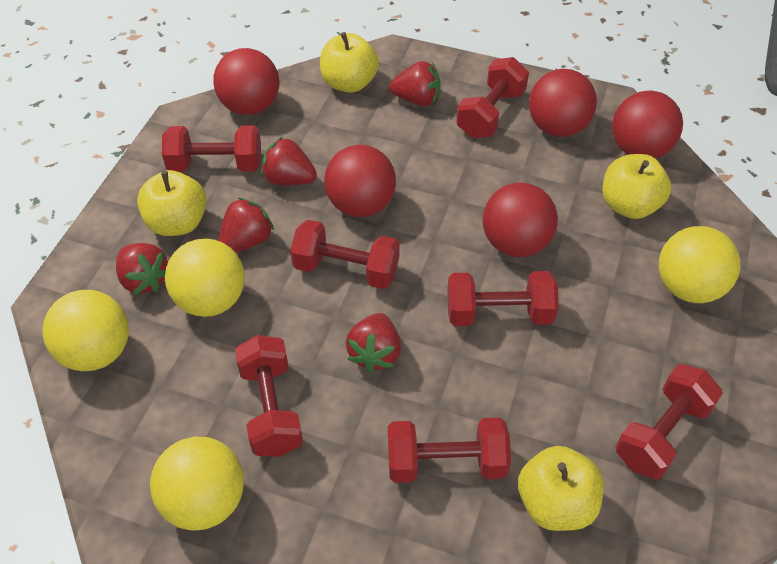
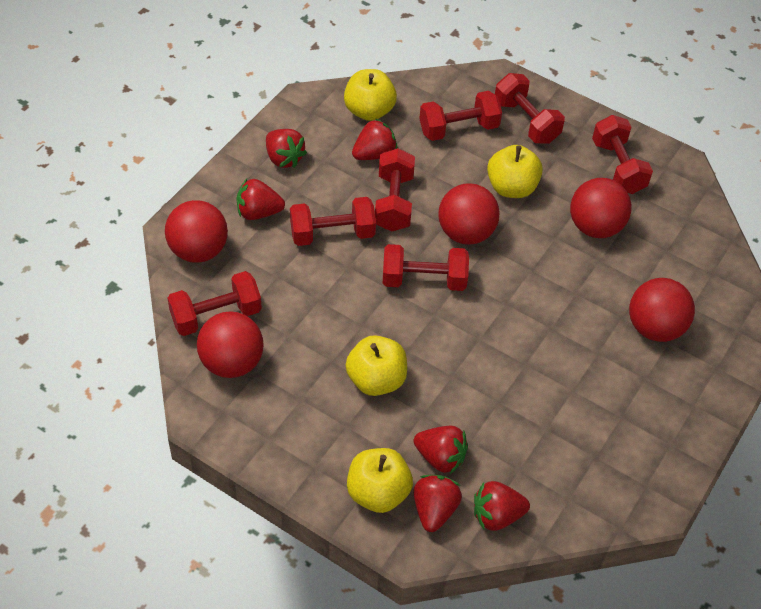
red strawberry: 5 -> 6
yellow ball: 4 -> 0

